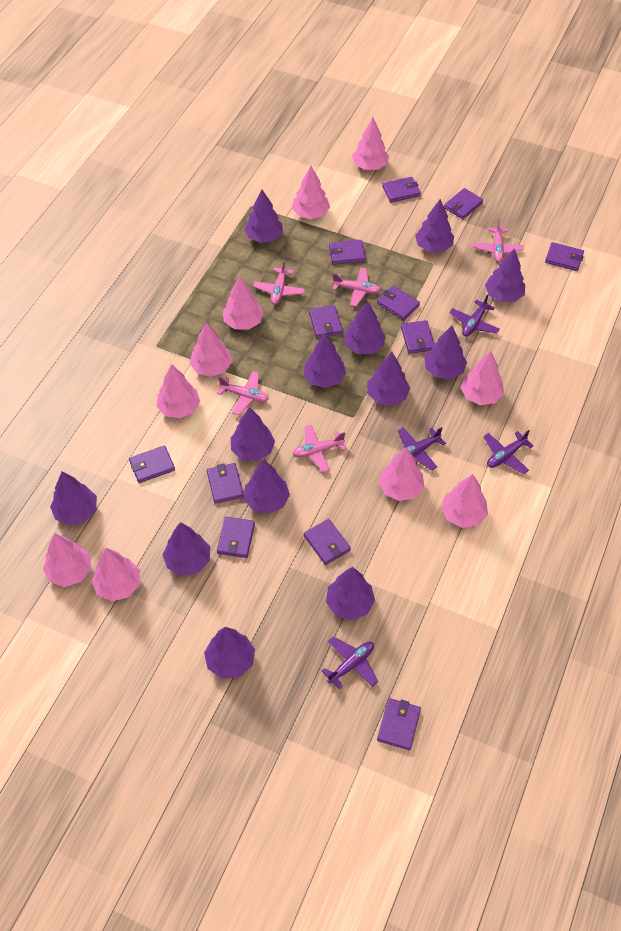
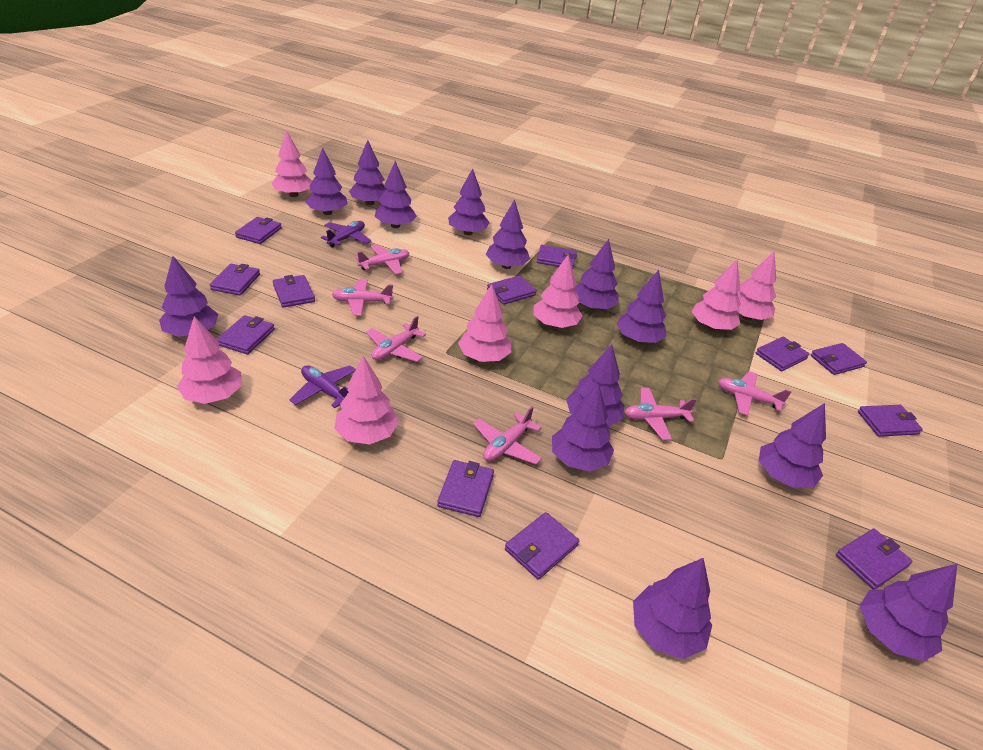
pink plane: 5 -> 6
pink tree: 10 -> 7
purple plane: 4 -> 2

